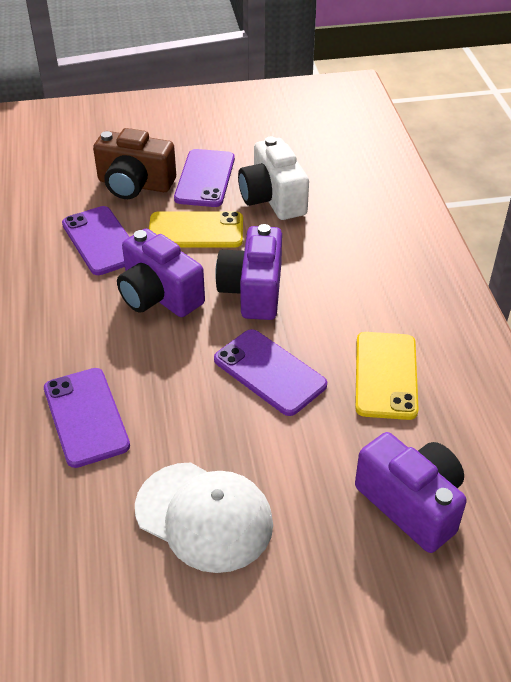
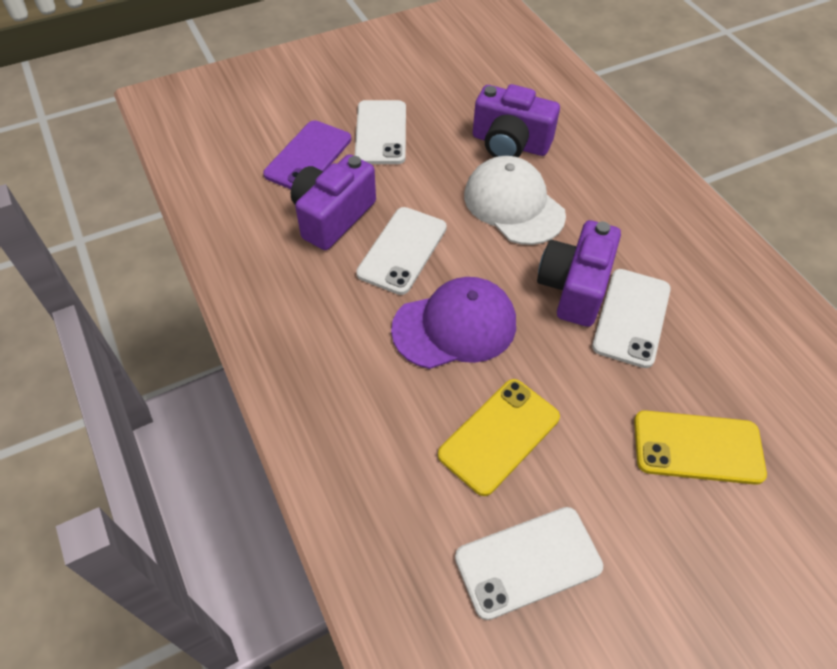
brown camera: 1 -> 0
purple cap: 0 -> 1
purple phone: 4 -> 1
white camera: 1 -> 0
white phone: 0 -> 4

